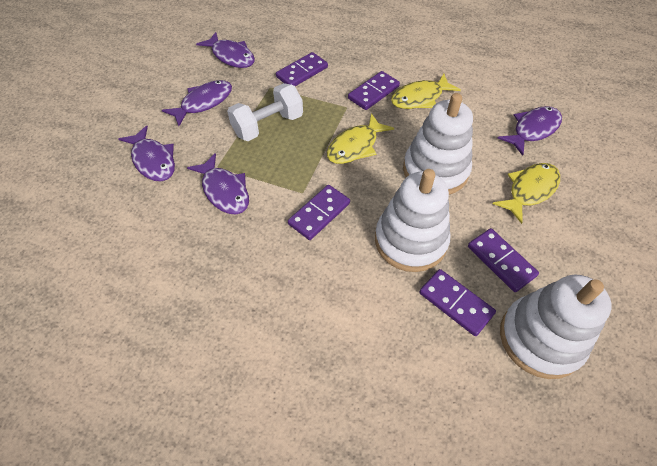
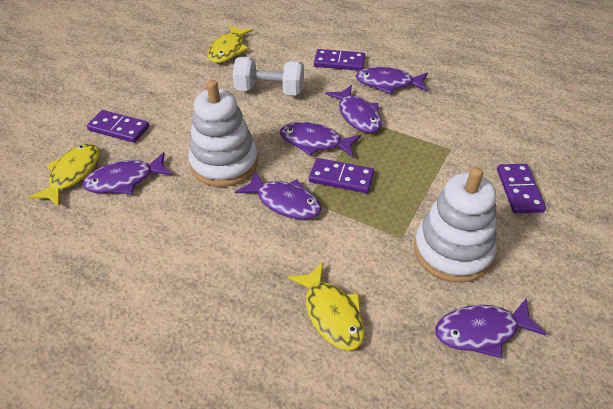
purple domino: 5 -> 4
purple fish: 5 -> 6
white stacking toy: 3 -> 2

